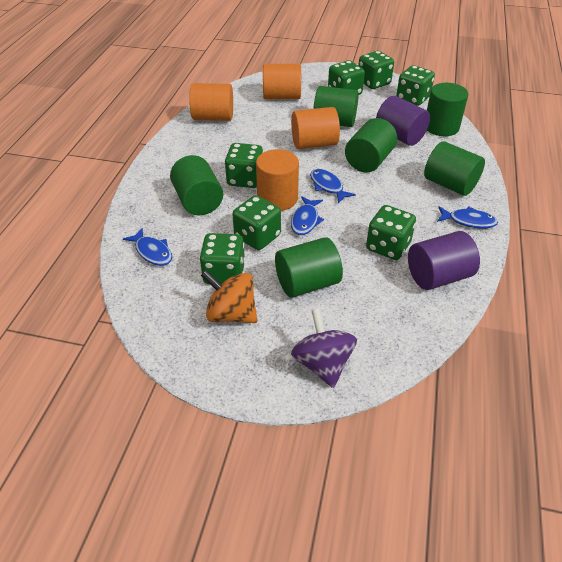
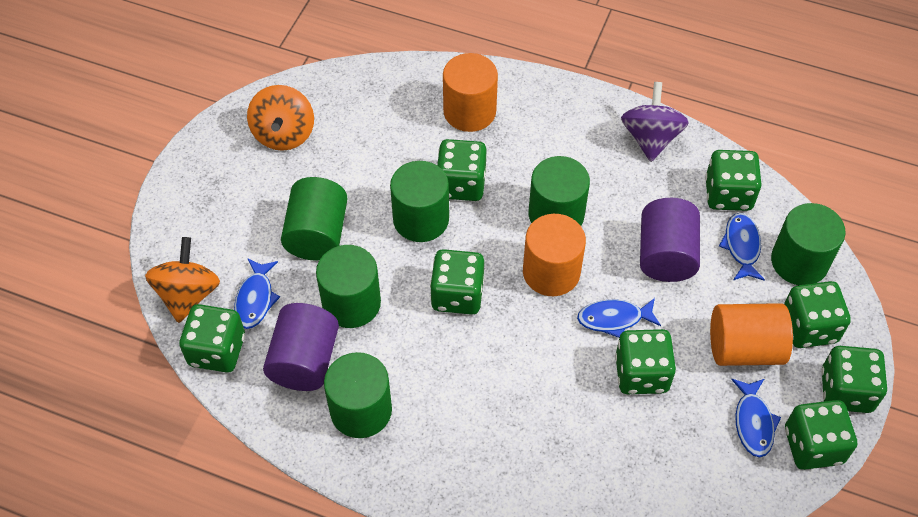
green dice: 7 -> 8
orange cylinder: 4 -> 3
orange spinning top: 1 -> 2

